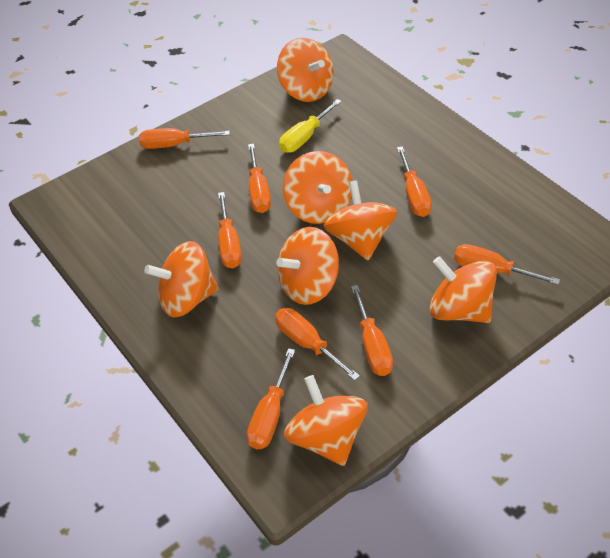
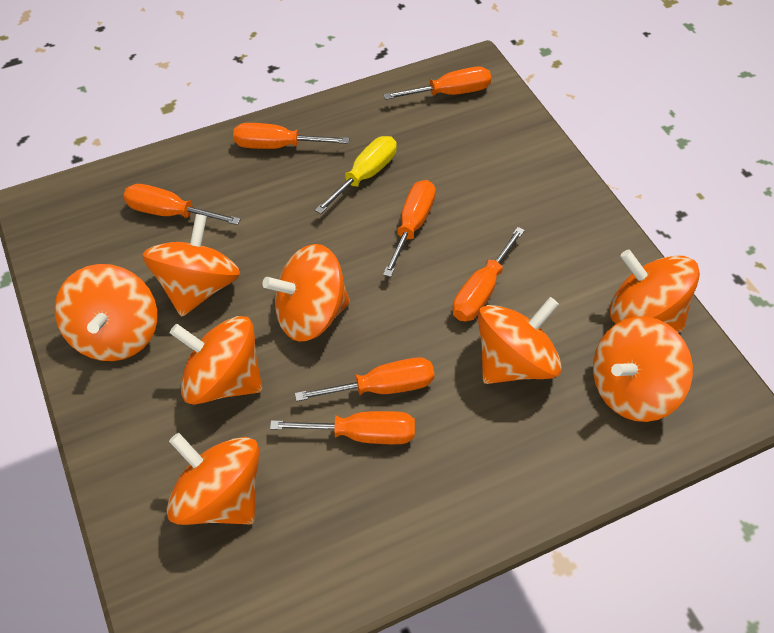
orange screwdriver: 8 -> 7
orange spinning top: 7 -> 8

